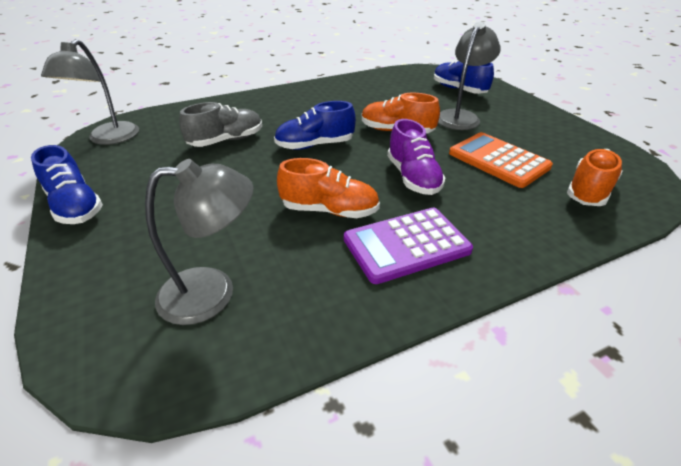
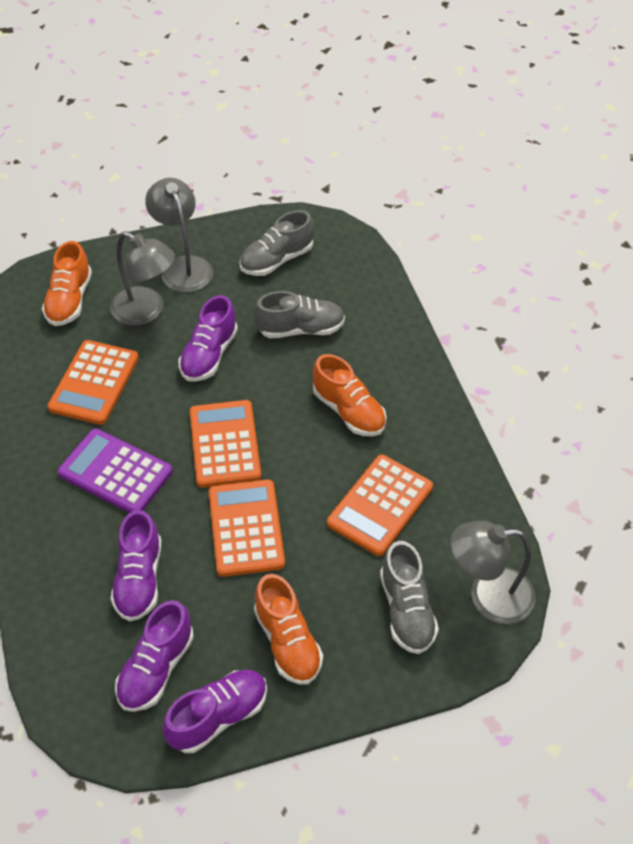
blue shoe: 3 -> 0
grey shoe: 1 -> 3
orange calculator: 1 -> 4
purple shoe: 1 -> 4

